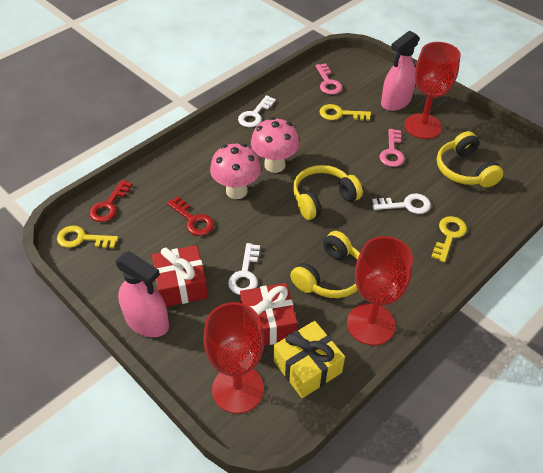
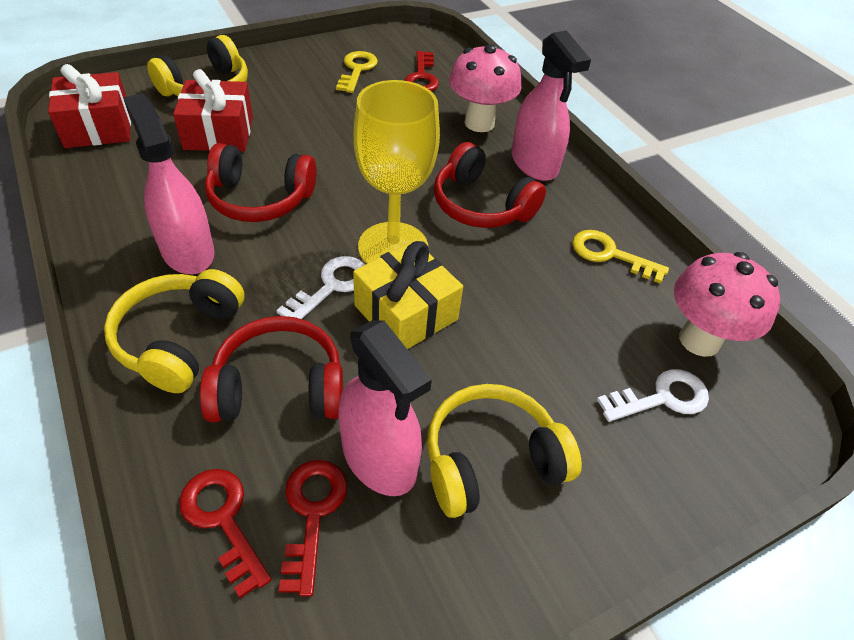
pink key: 2 -> 0
pink spray bottle: 2 -> 3
red goblet: 3 -> 0
red headphones: 0 -> 3
red key: 2 -> 3
white key: 3 -> 2
yellow goblet: 0 -> 1
yellow key: 3 -> 2

